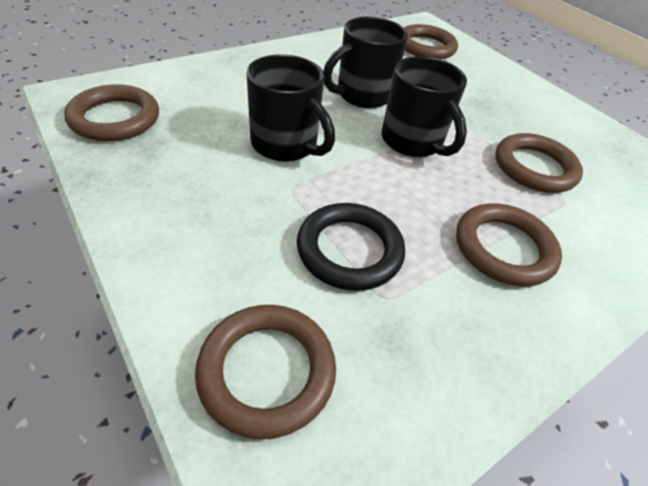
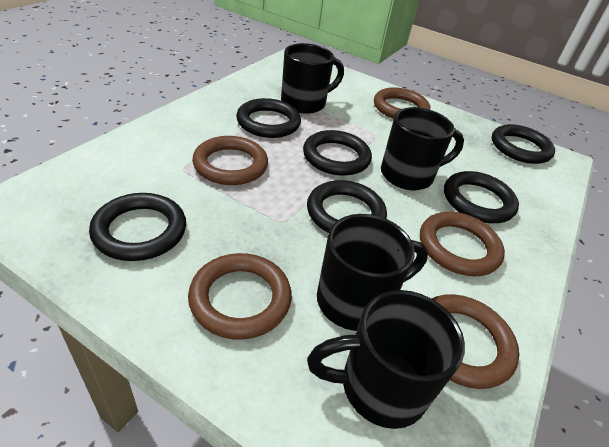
black mug: 3 -> 4
black ring: 1 -> 6

